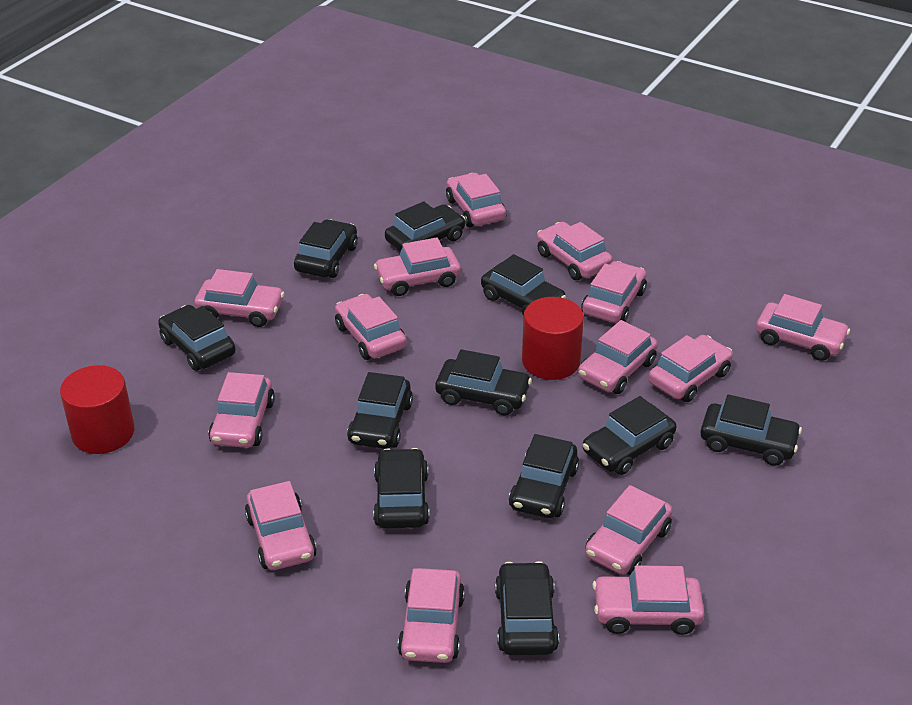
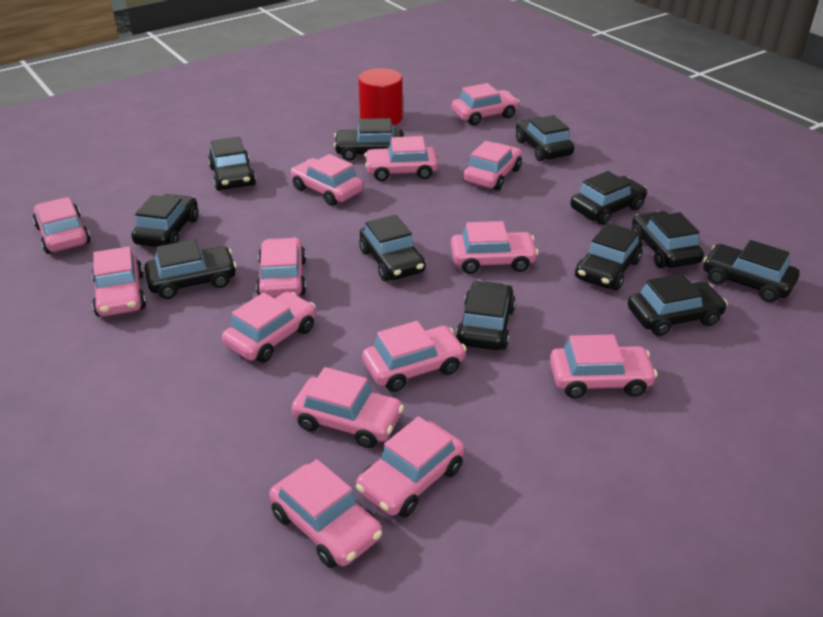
black car: 11 -> 12
red cylinder: 2 -> 1

